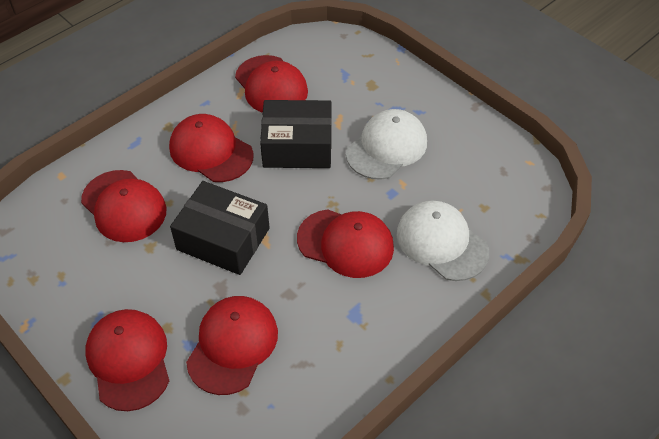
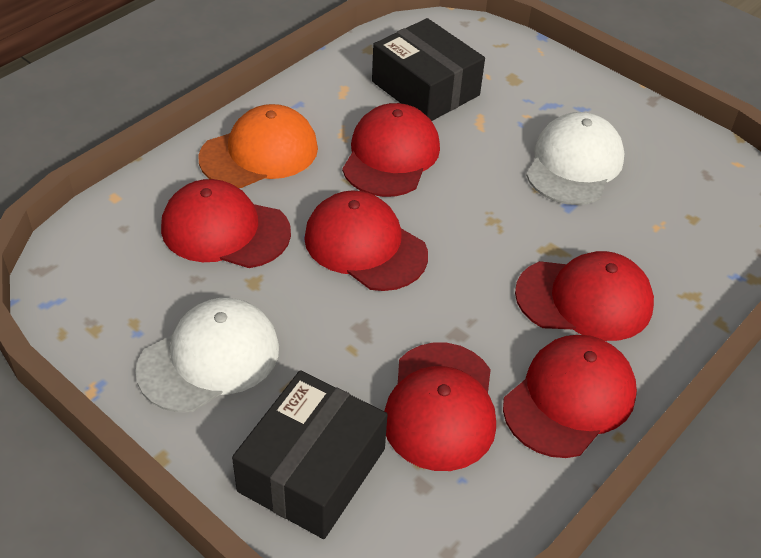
orange cap: 0 -> 1

